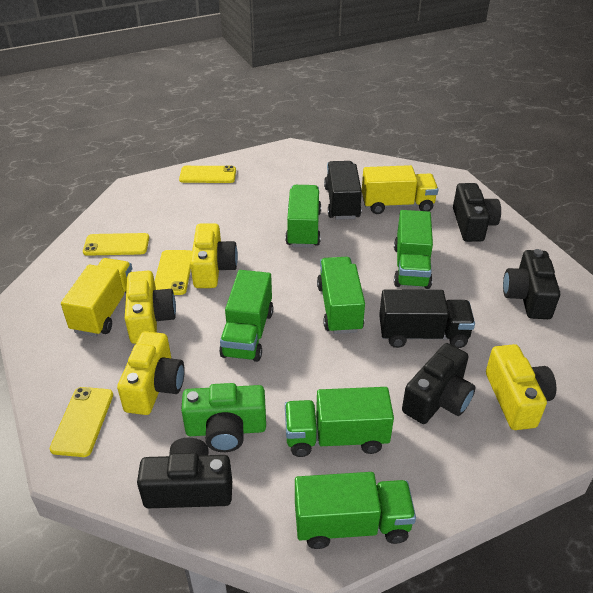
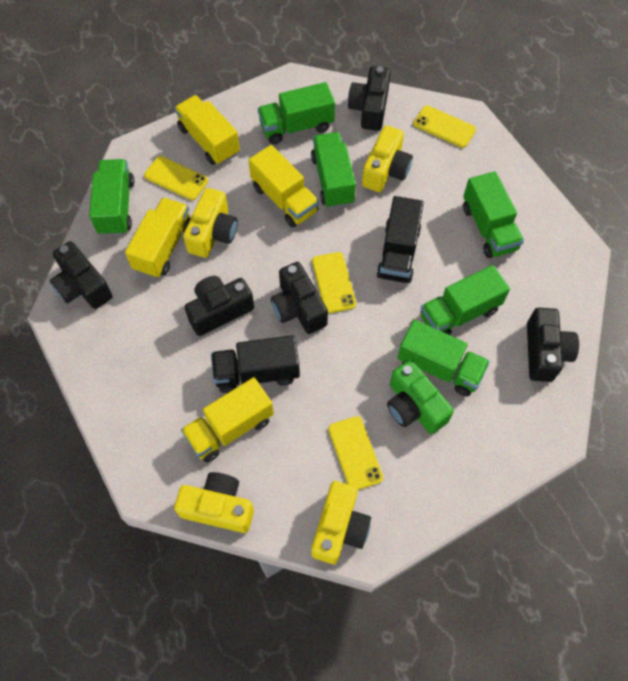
black camera: 4 -> 5
yellow truck: 2 -> 4

